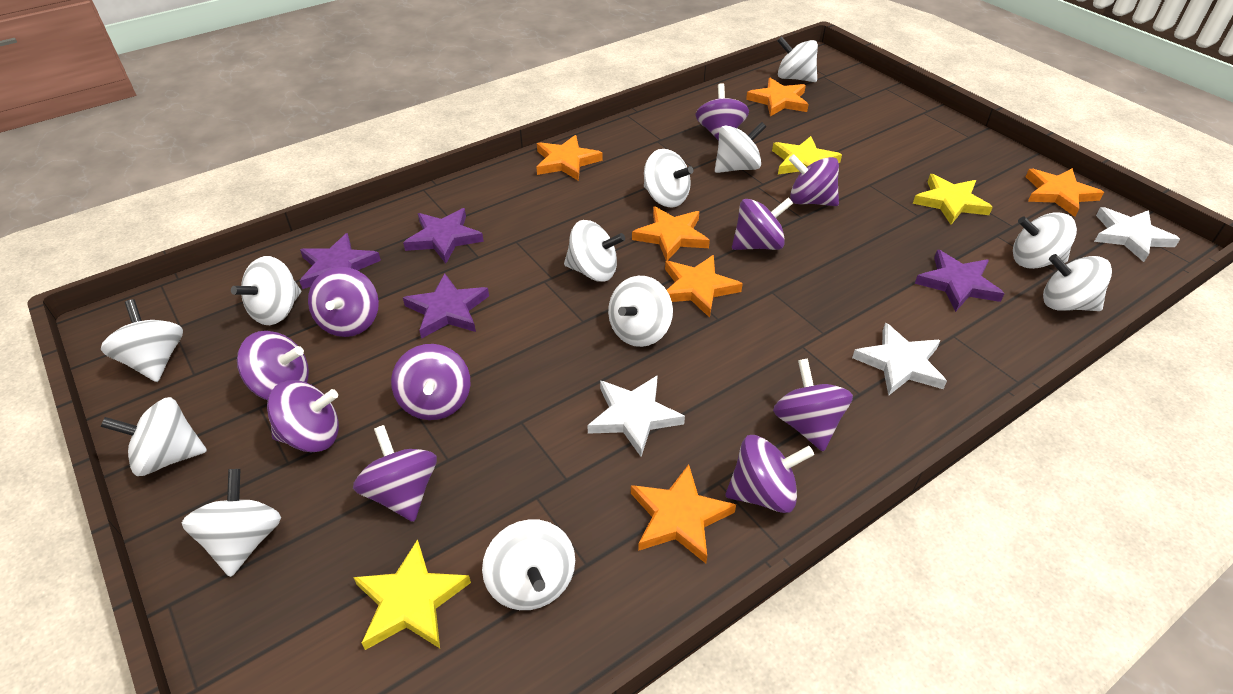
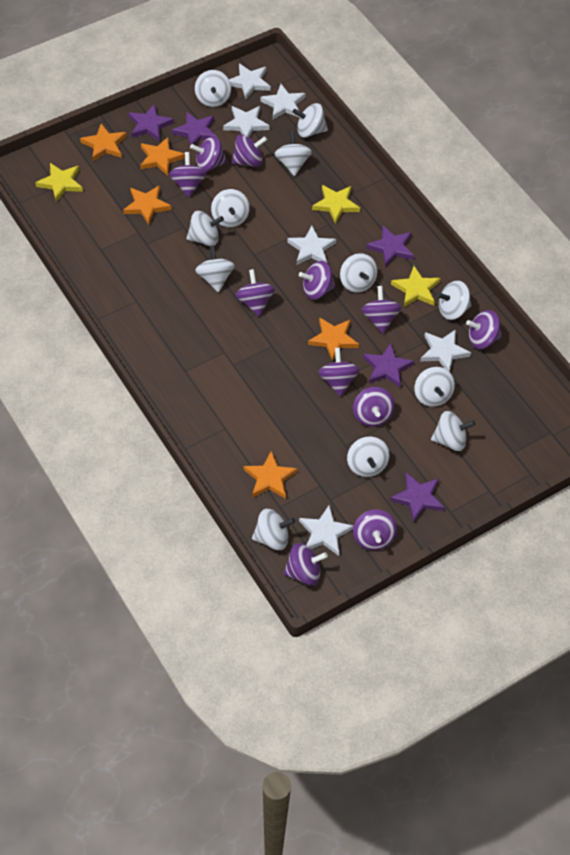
orange star: 6 -> 5
purple spinning top: 10 -> 11
purple star: 4 -> 5
white star: 3 -> 6

